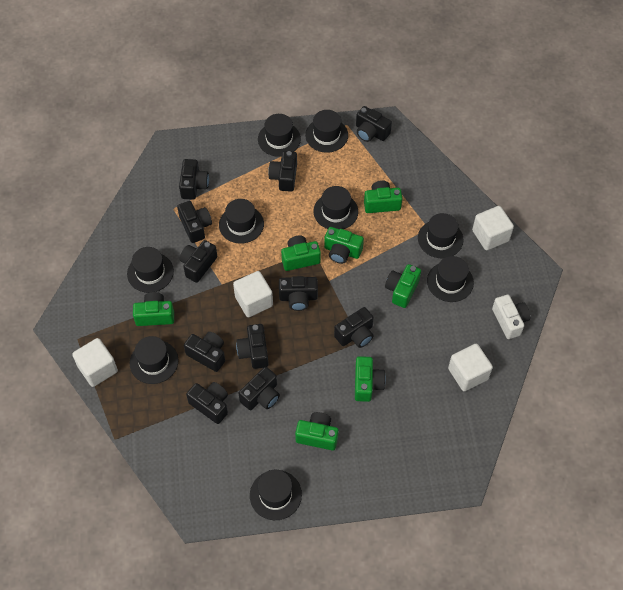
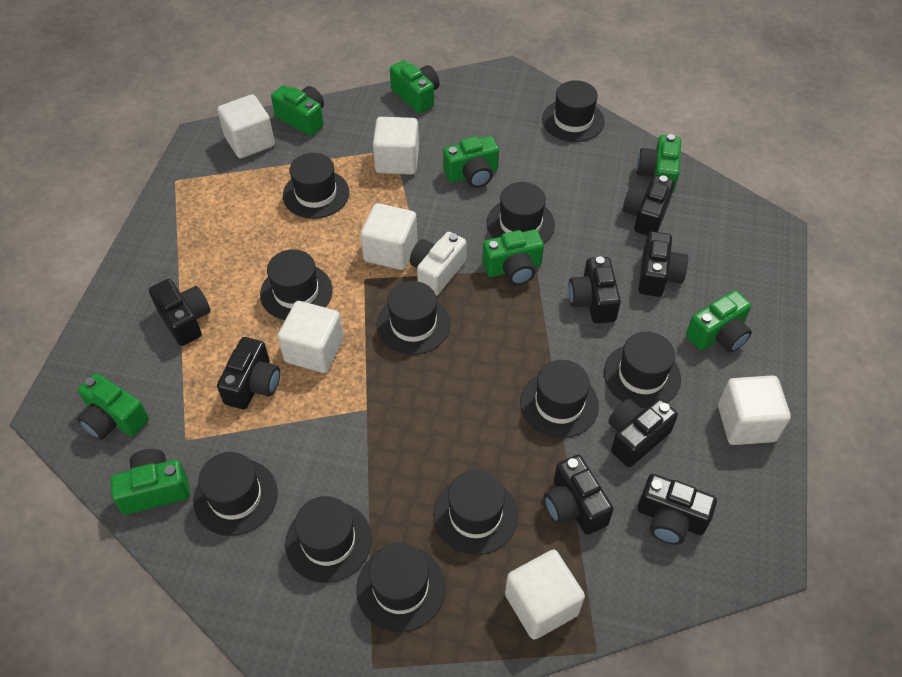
black camera: 11 -> 8
black hat: 9 -> 11
green camera: 7 -> 8
white cube: 4 -> 6

